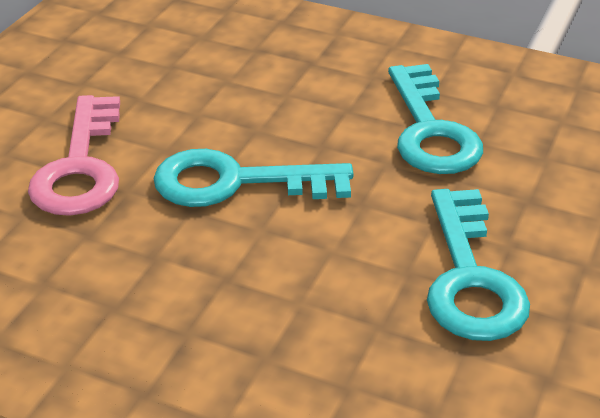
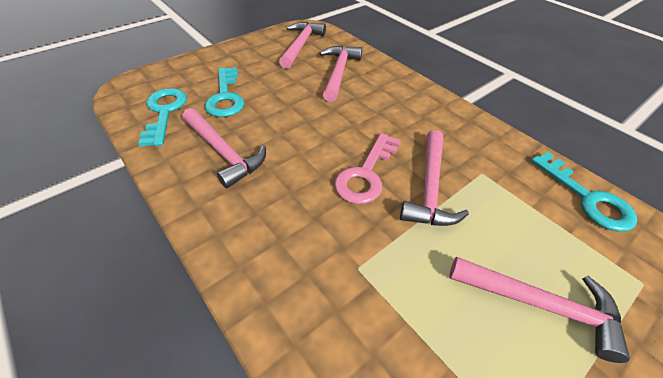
pink hammer: 0 -> 5

